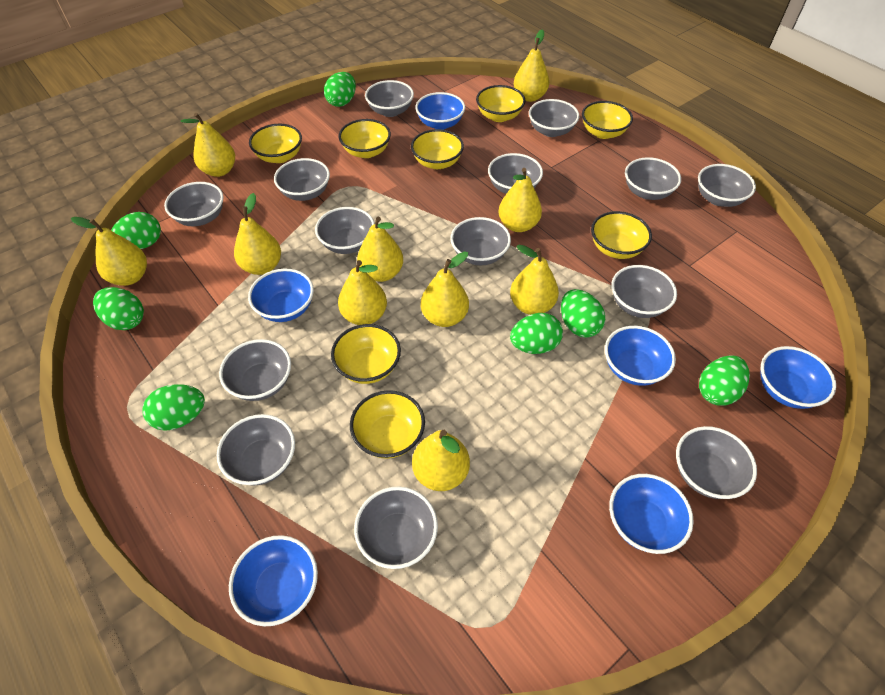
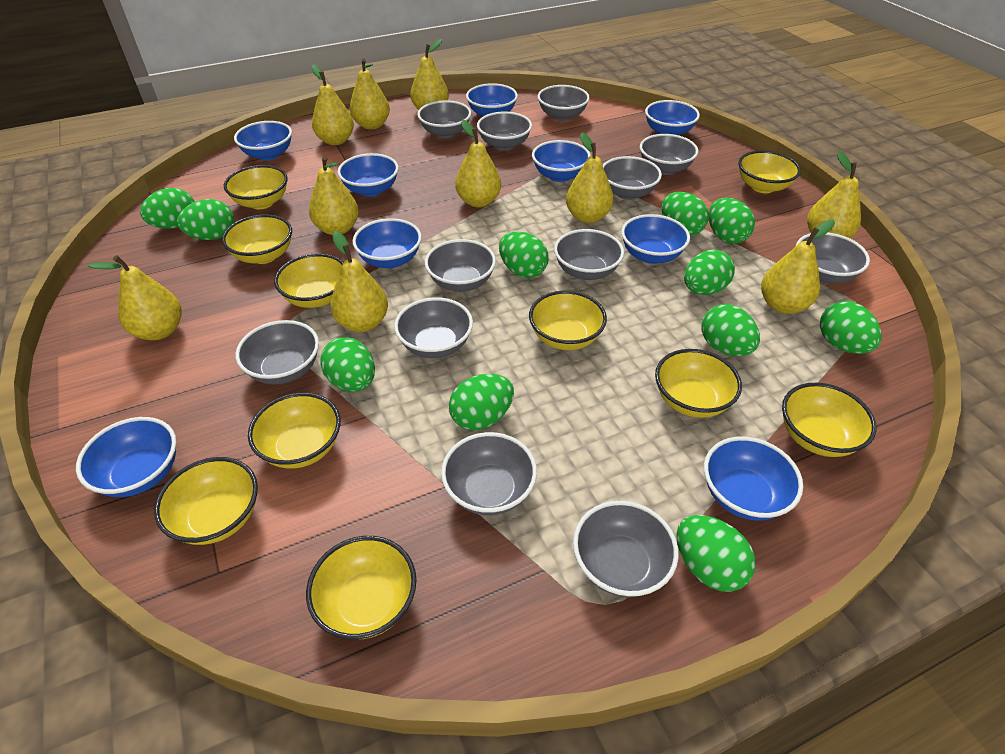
blue bowl: 6 -> 9
green egg: 7 -> 11
grey bowl: 14 -> 12
yellow bowl: 8 -> 10

